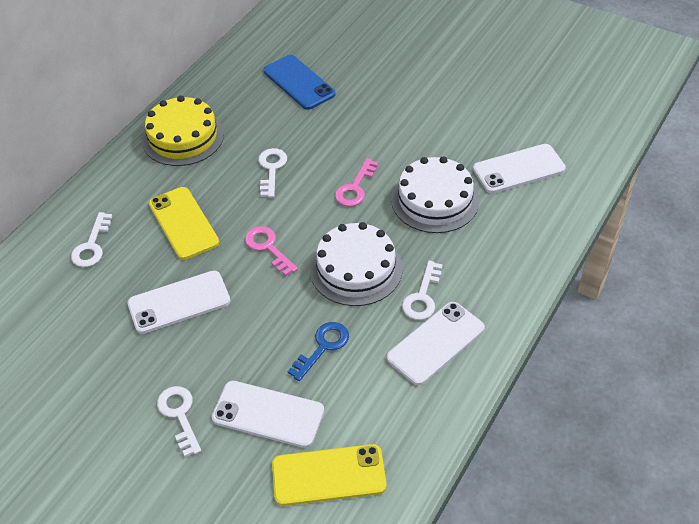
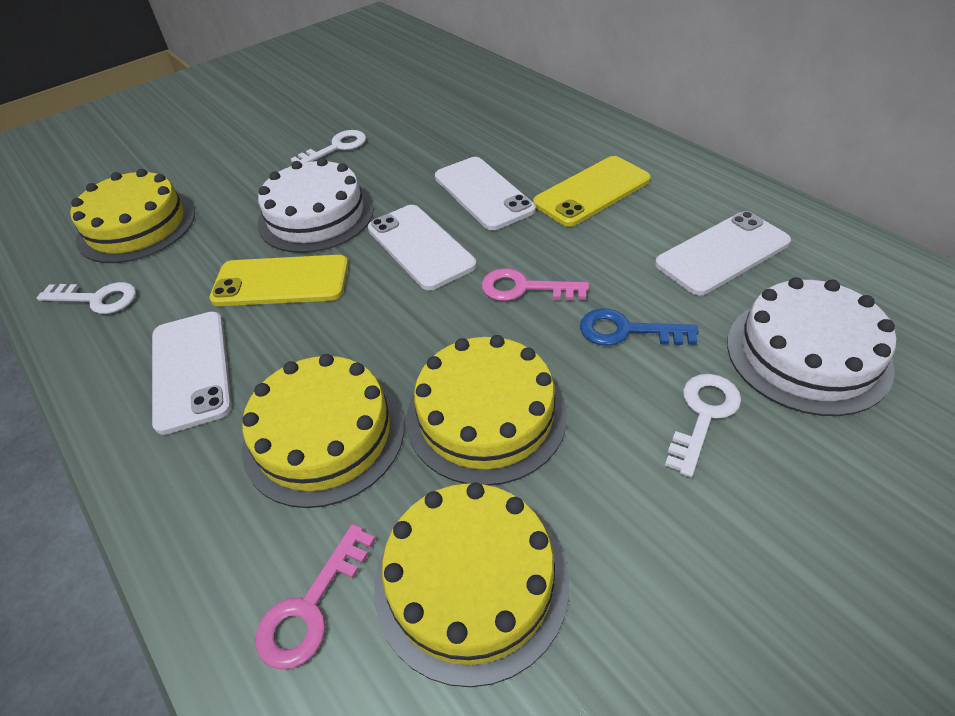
blue phone: 1 -> 0
white key: 4 -> 3
yellow cake: 1 -> 4

